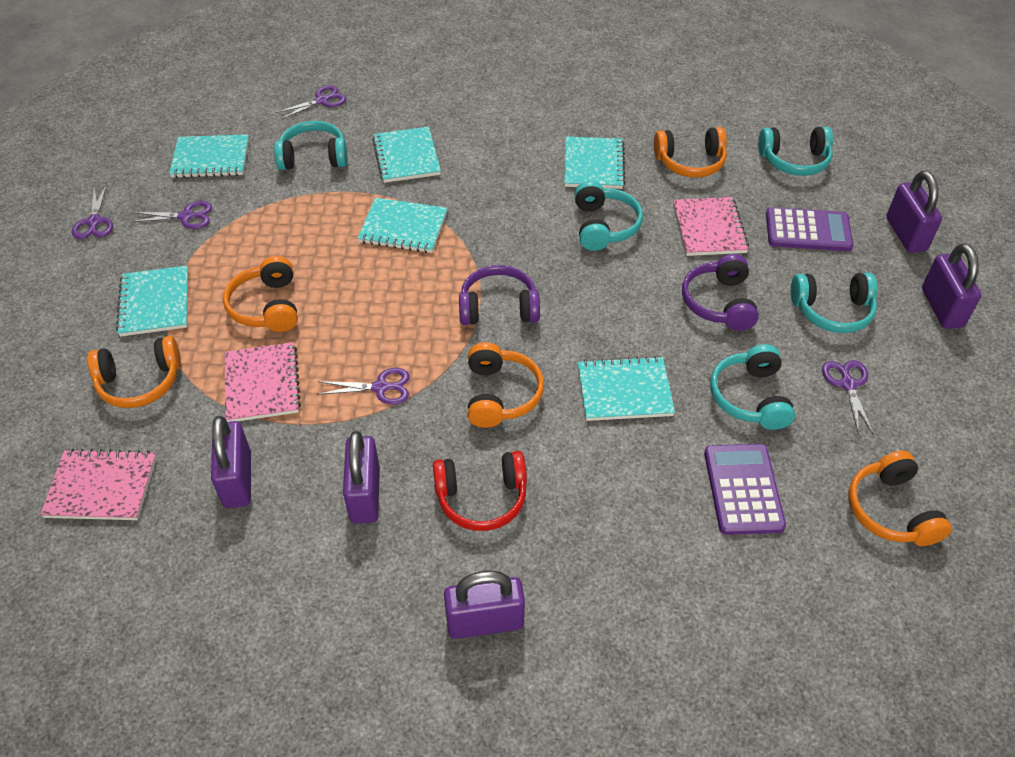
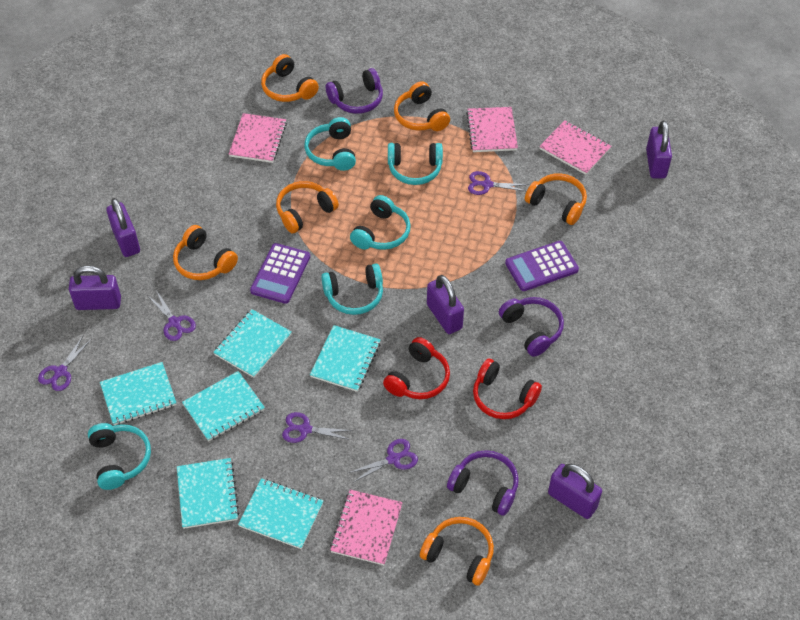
orange headphones: 5 -> 6
pink notebook: 3 -> 4
purple headphones: 2 -> 3
red headphones: 1 -> 2

